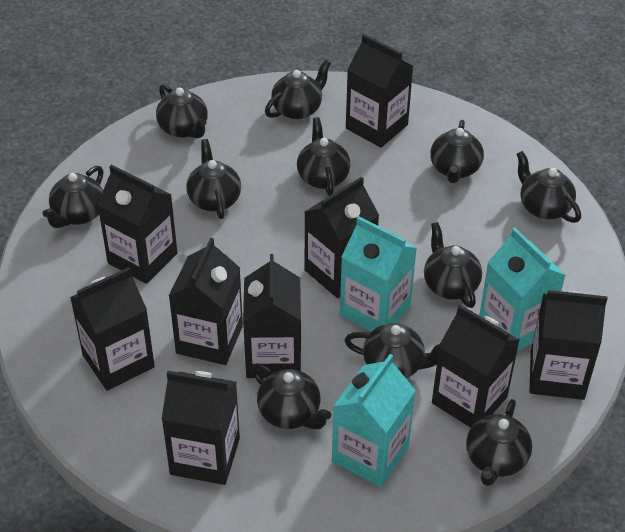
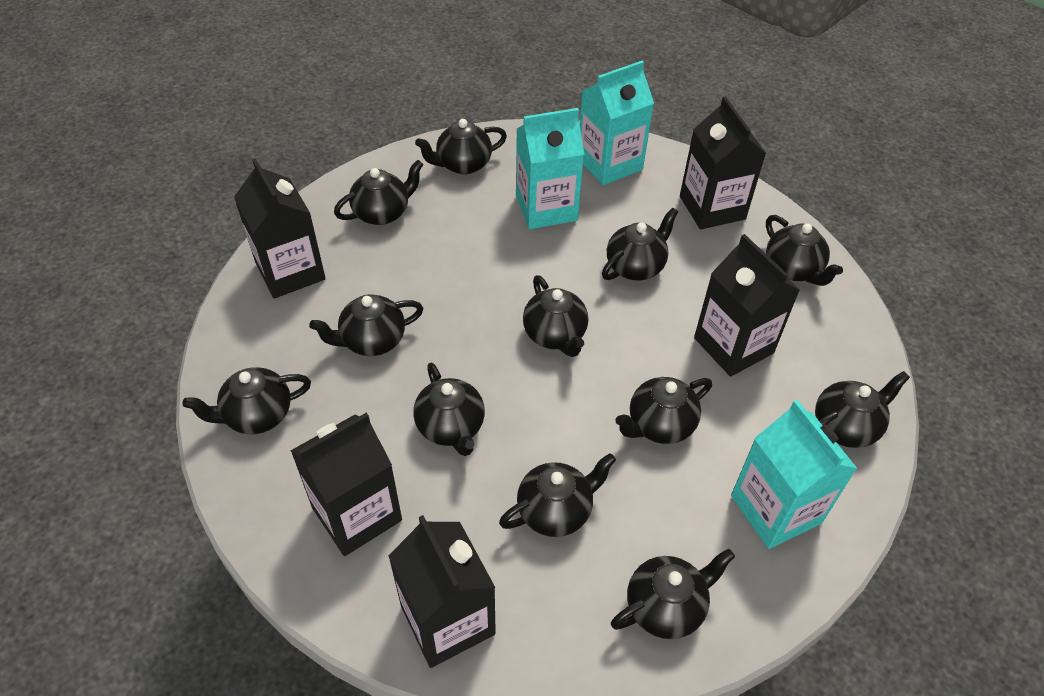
black carton: 9 -> 5
black teapot: 11 -> 12

